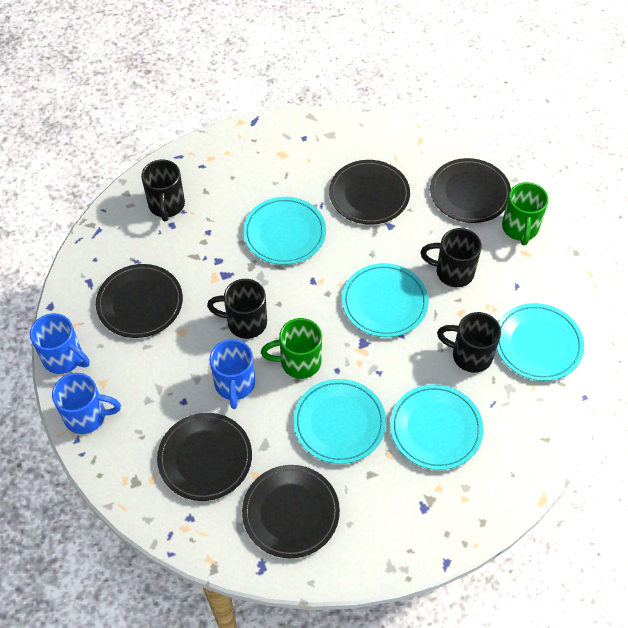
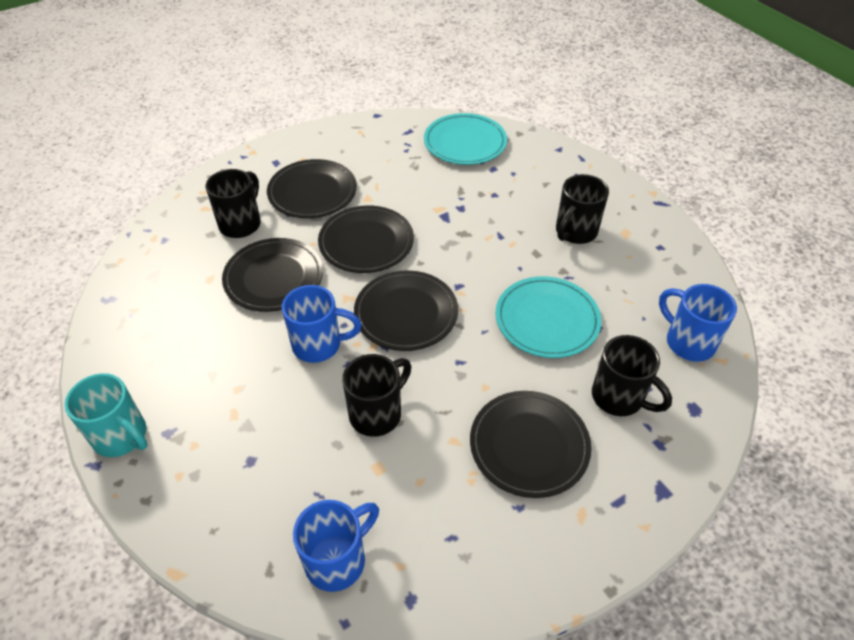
green mug: 2 -> 0
turquoise mug: 0 -> 1
turquoise plate: 5 -> 2

